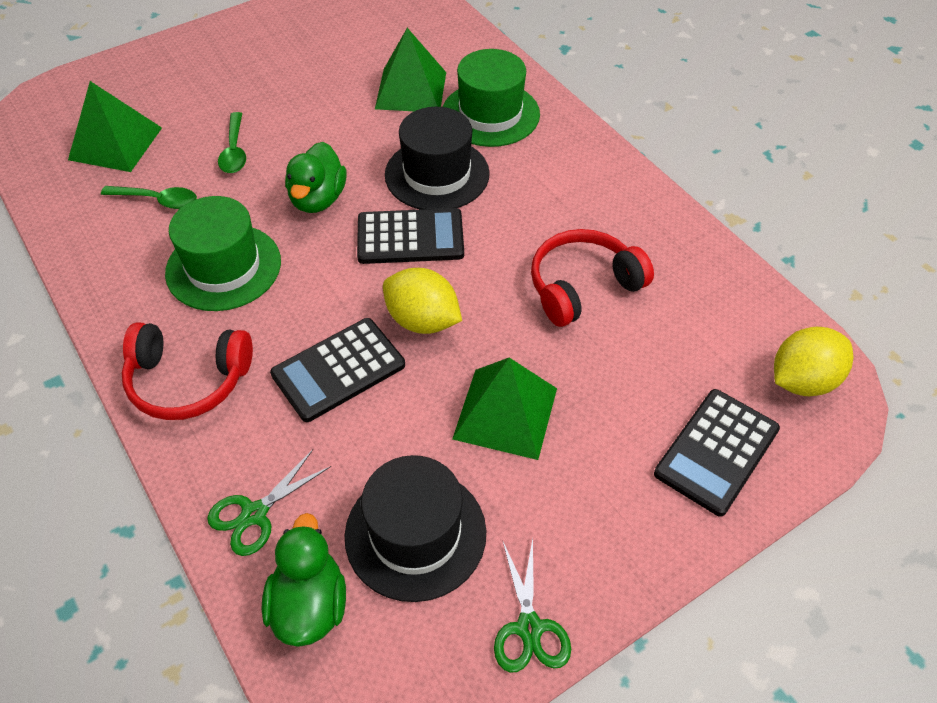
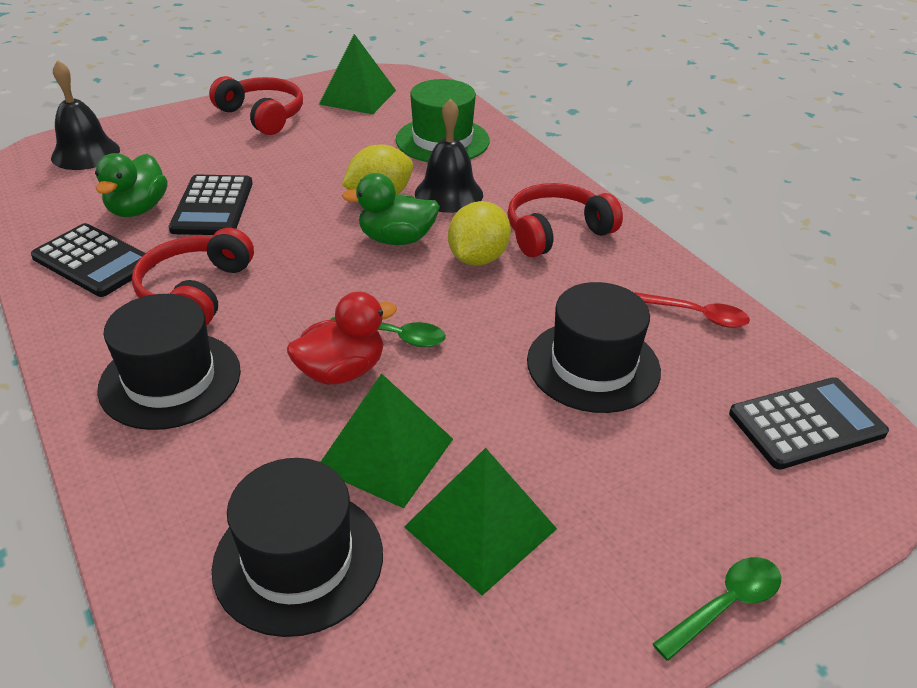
black bell: 0 -> 2
black hat: 2 -> 3
green hat: 2 -> 1
green scissors: 2 -> 0
red duck: 0 -> 1
red headphones: 2 -> 3
red spoon: 0 -> 1

